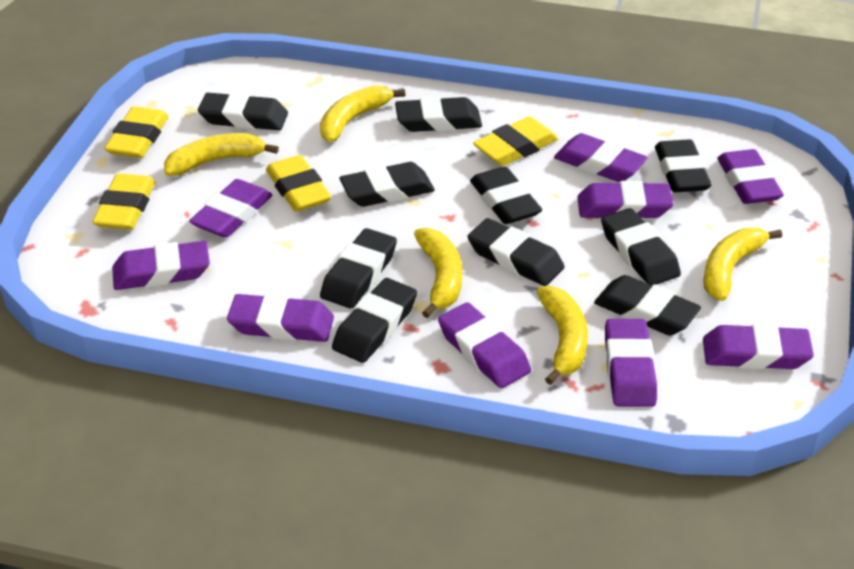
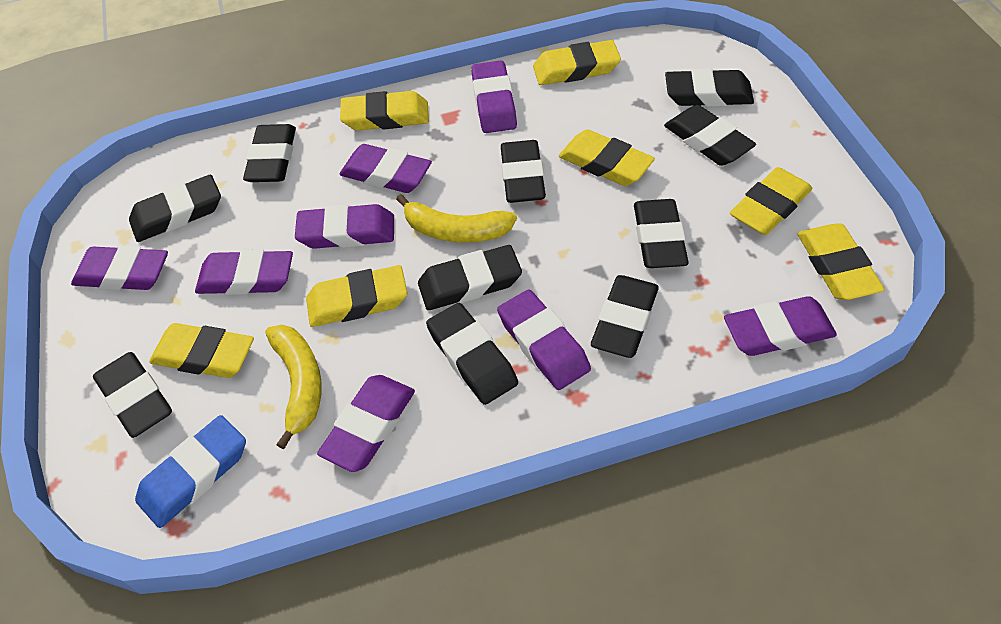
blue eraser: 0 -> 1
purple eraser: 9 -> 8
yellow banana: 5 -> 2
yellow eraser: 4 -> 7

